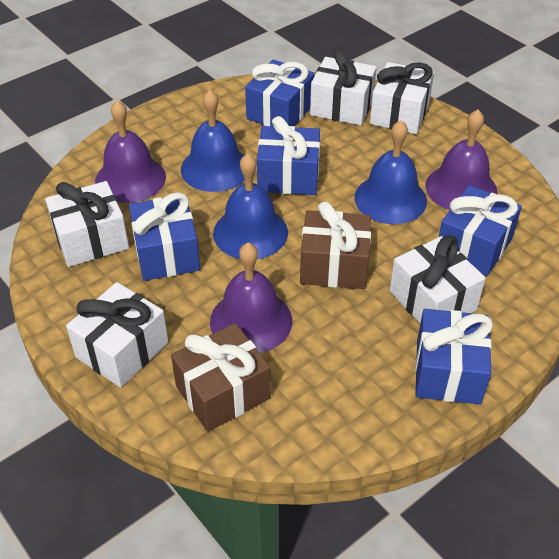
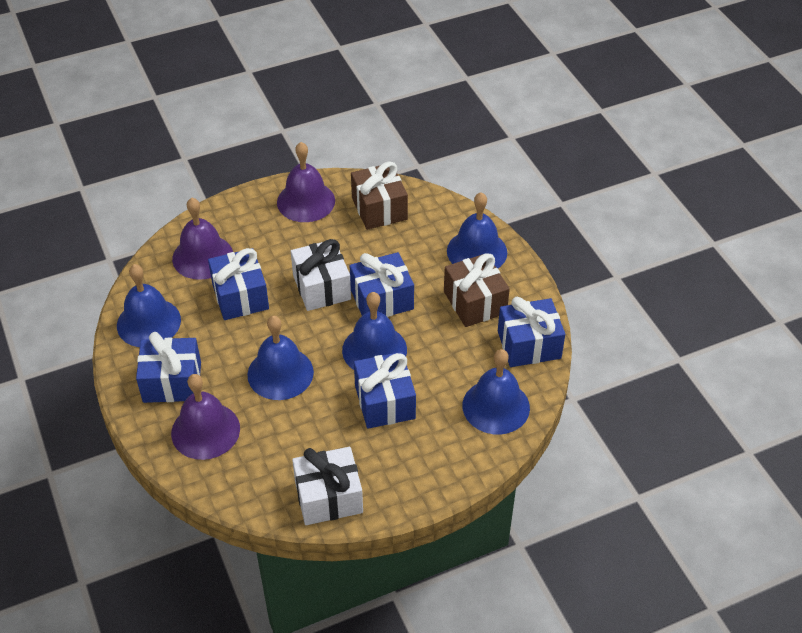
blue bell: 3 -> 5
white gift: 5 -> 2

